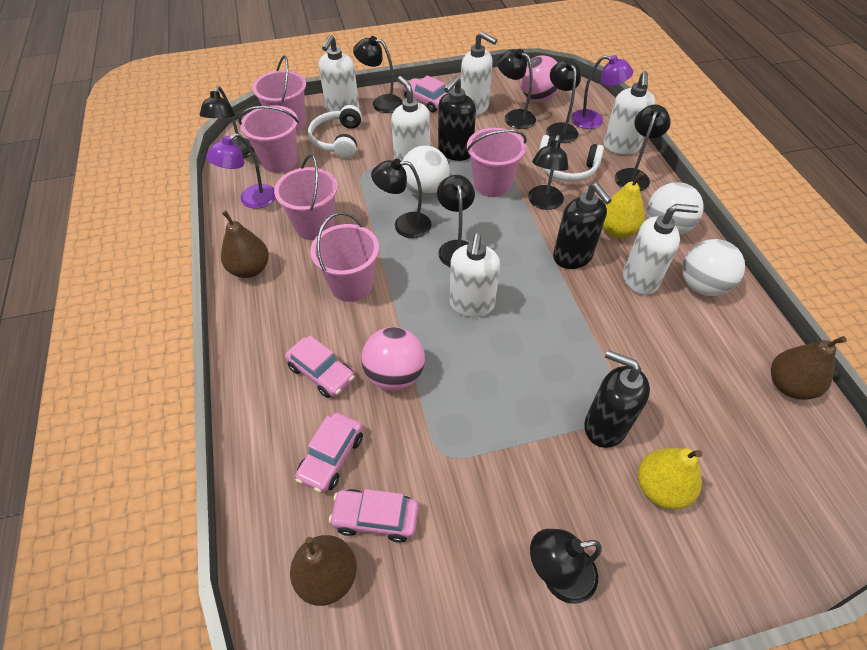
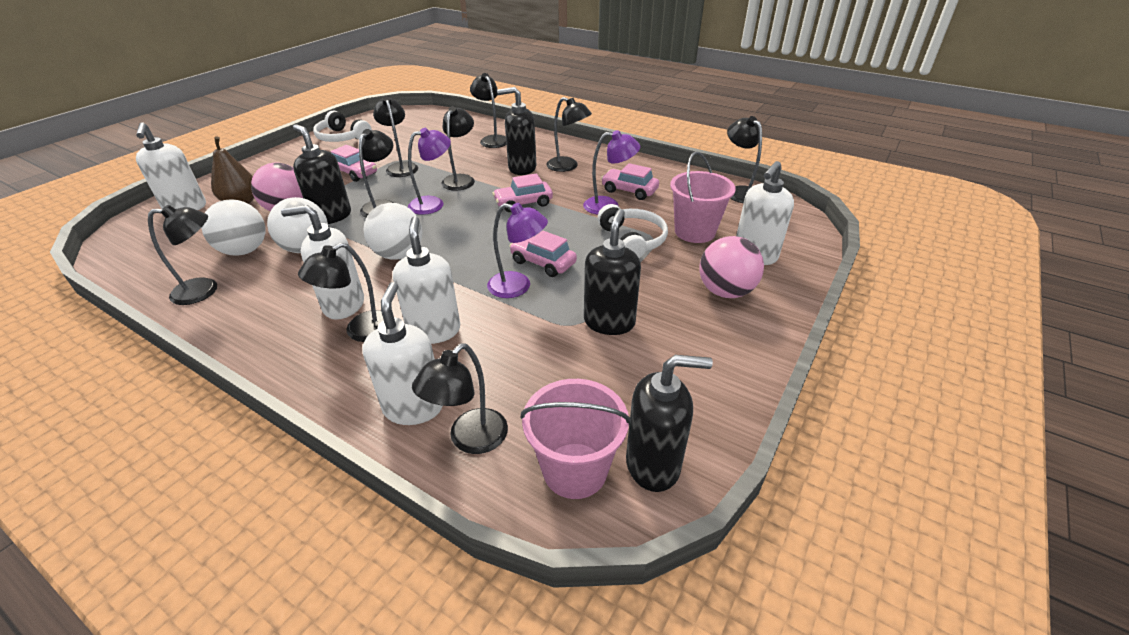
black soap dispenser: 3 -> 4
brown pear: 3 -> 1
pink bucket: 5 -> 2
purple lamp: 2 -> 3
white soap dispenser: 6 -> 5
yellow pear: 2 -> 0

